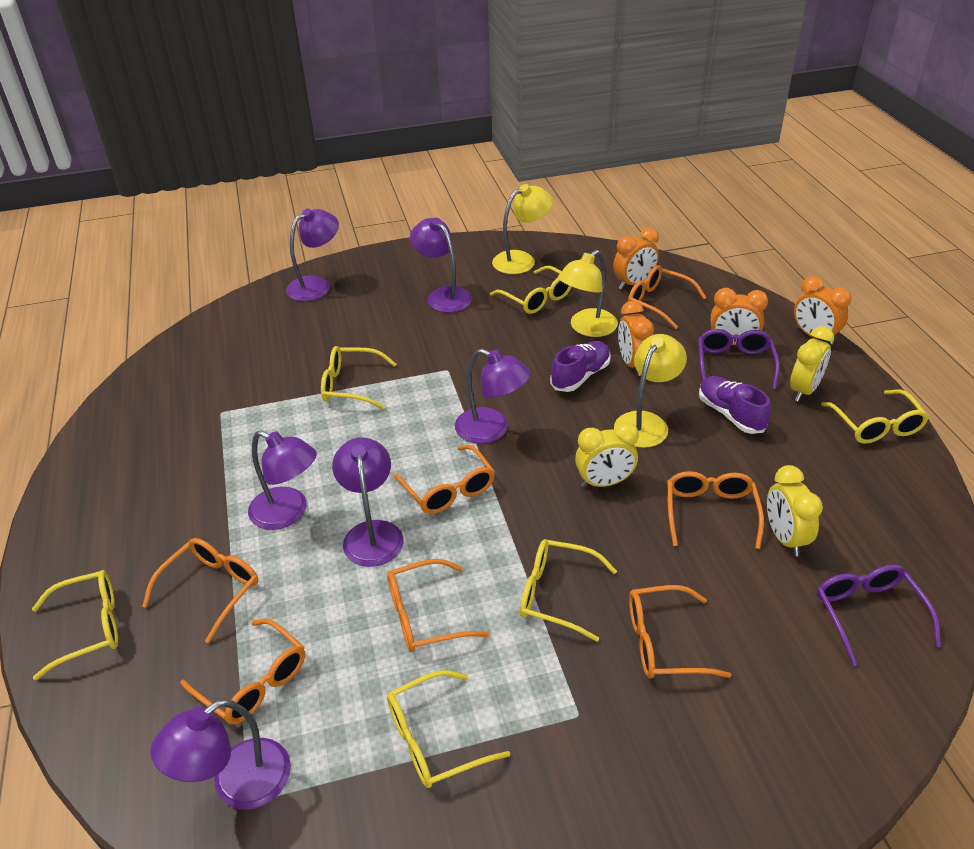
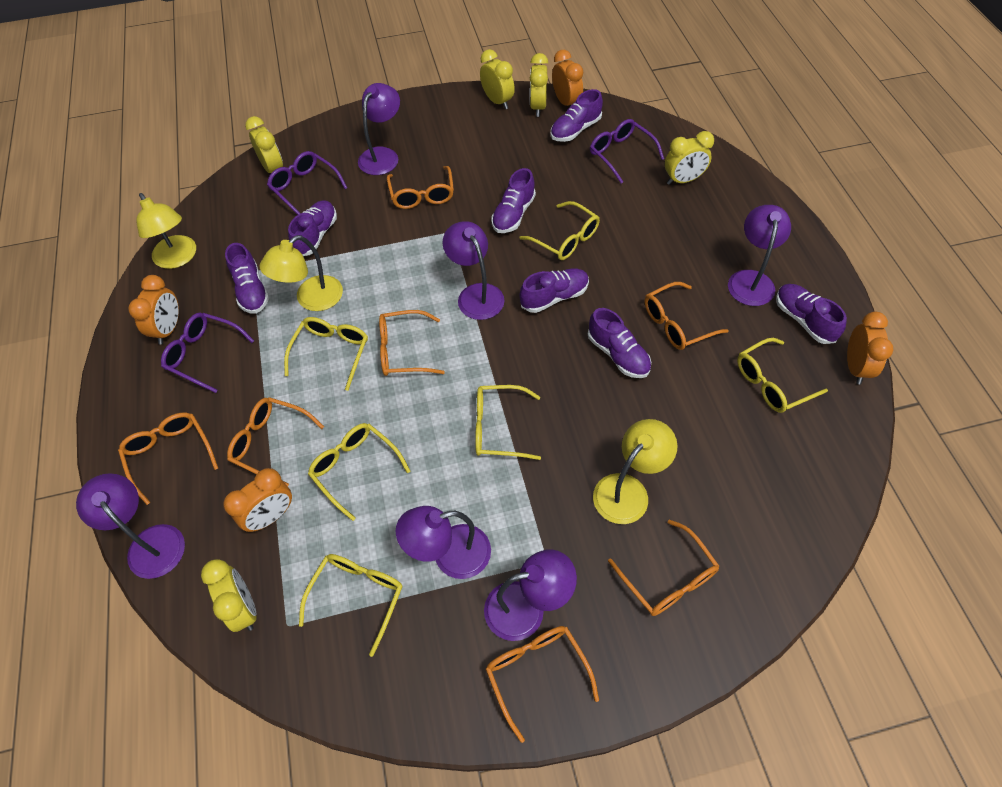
purple glasses: 2 -> 3
purple shoe: 2 -> 7
yellow clock: 3 -> 5

